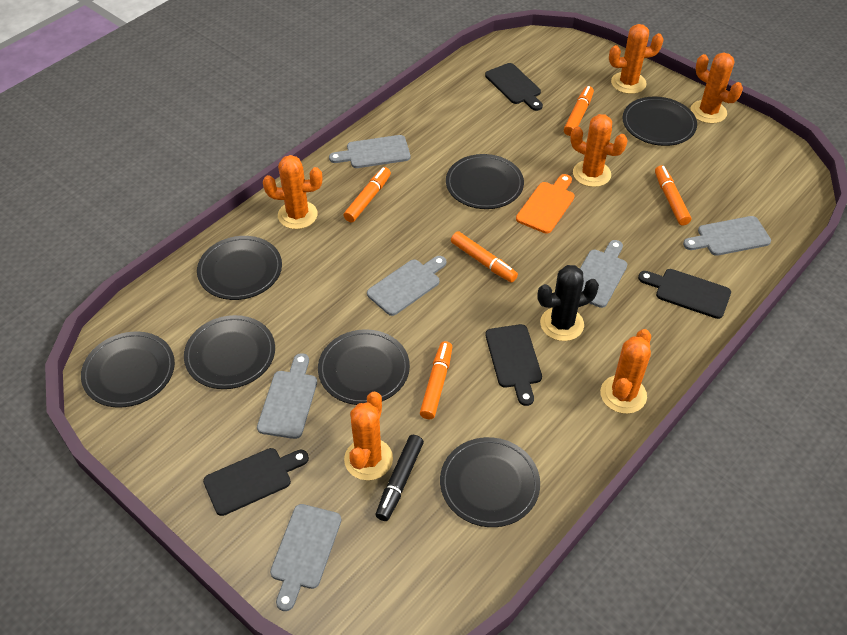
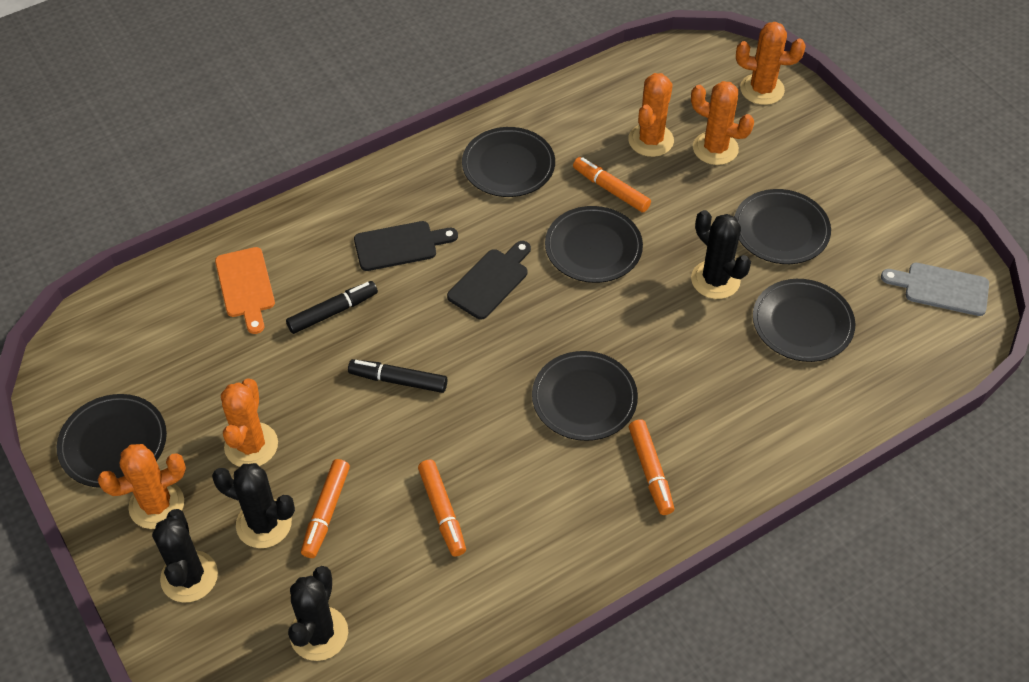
black cactus: 1 -> 4
black cutting board: 4 -> 2
black marker: 1 -> 2
black plate: 7 -> 6
grey cutting board: 6 -> 1
orange cactus: 6 -> 5
orange marker: 5 -> 4

